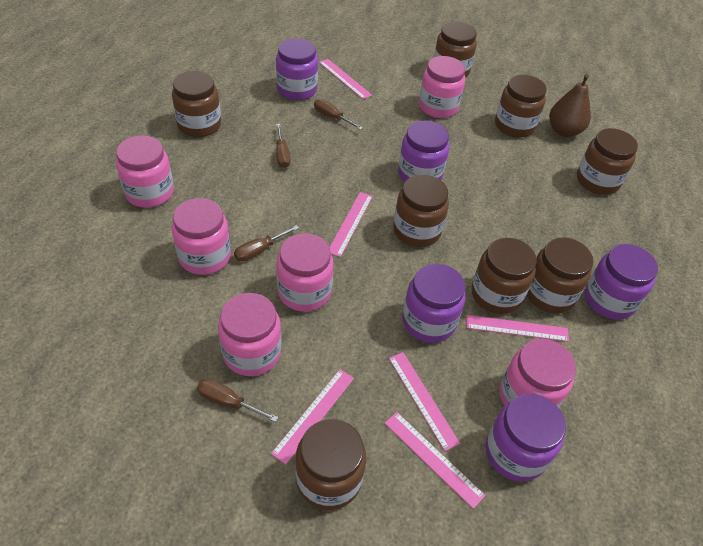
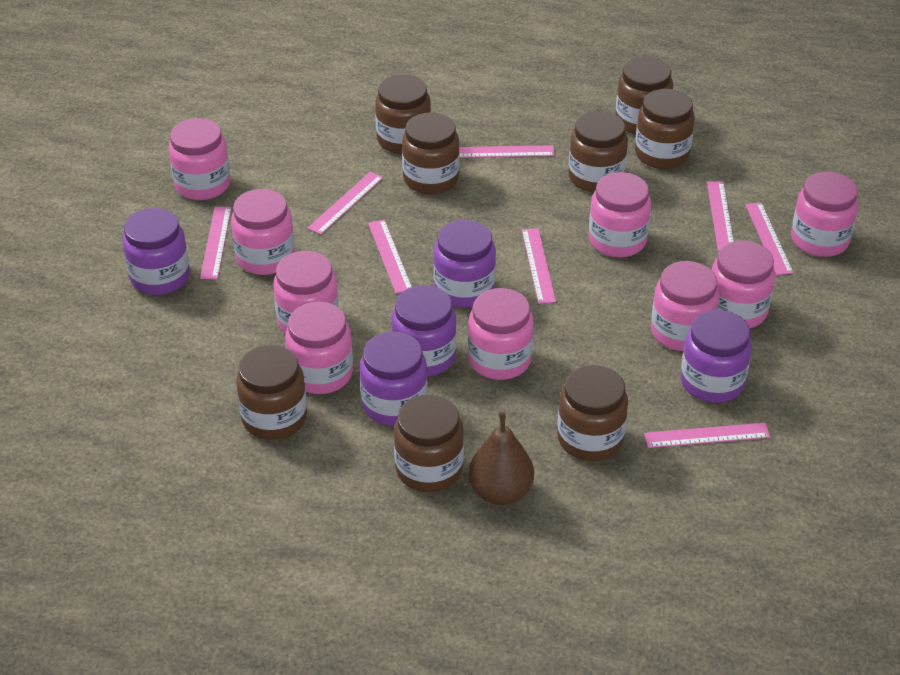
brown screwdriver: 4 -> 0
pink jar: 6 -> 9
pink ruler: 6 -> 8

